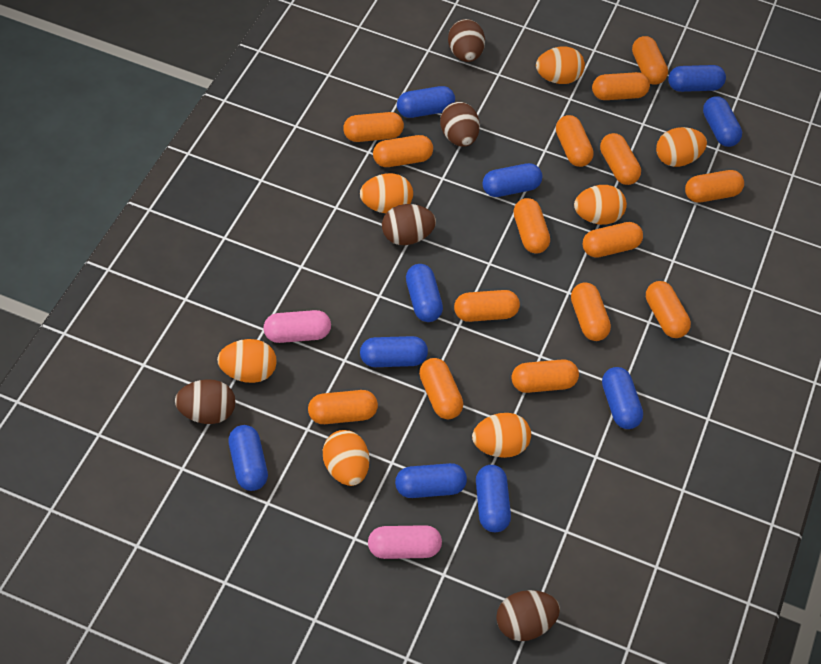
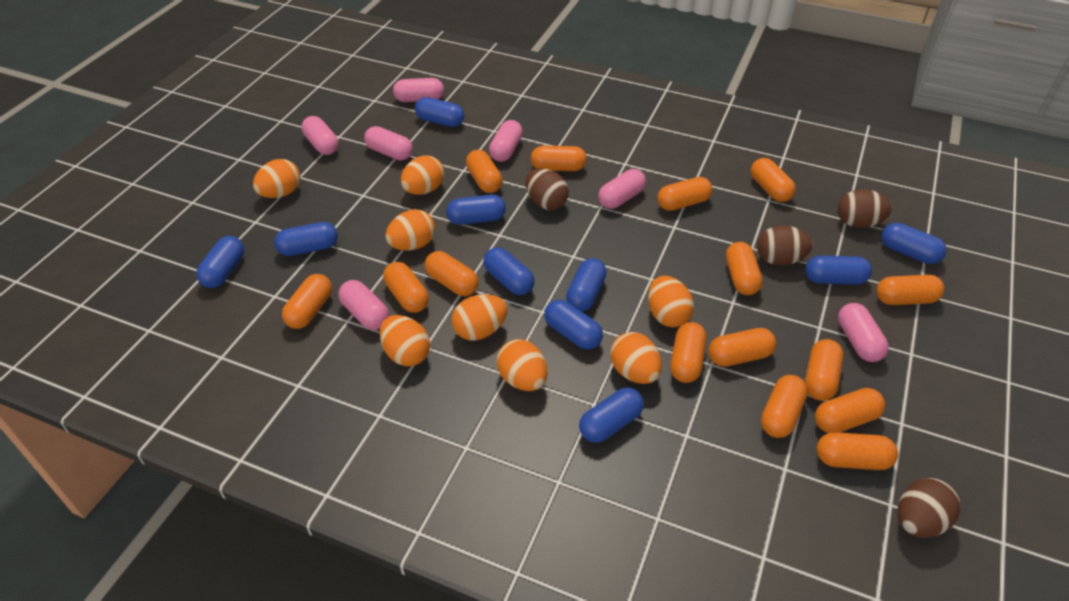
brown egg: 5 -> 4
orange egg: 7 -> 8
pink capsule: 2 -> 7

